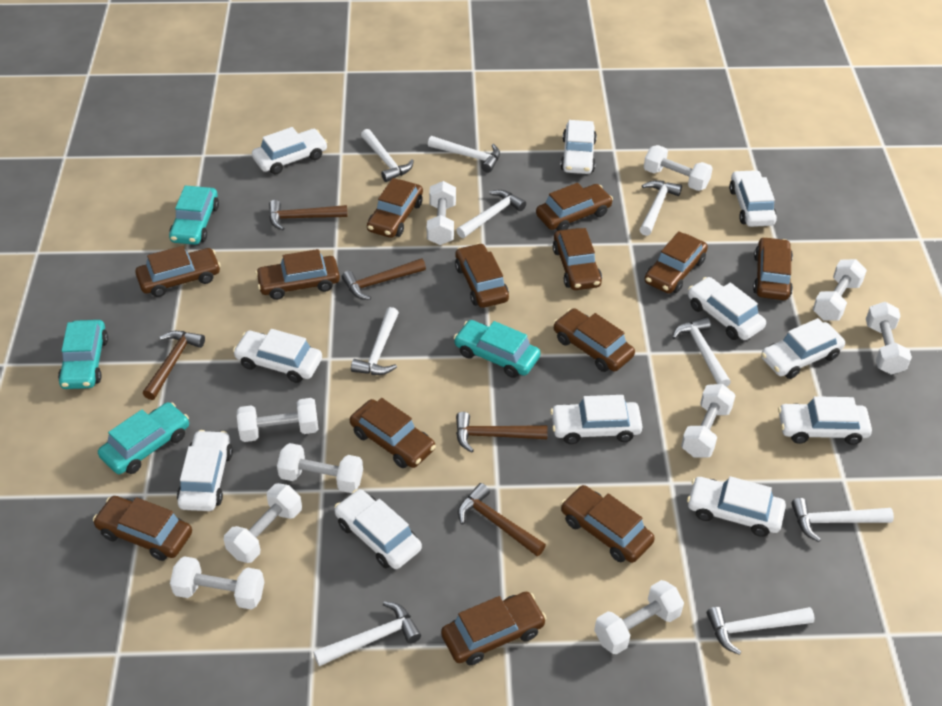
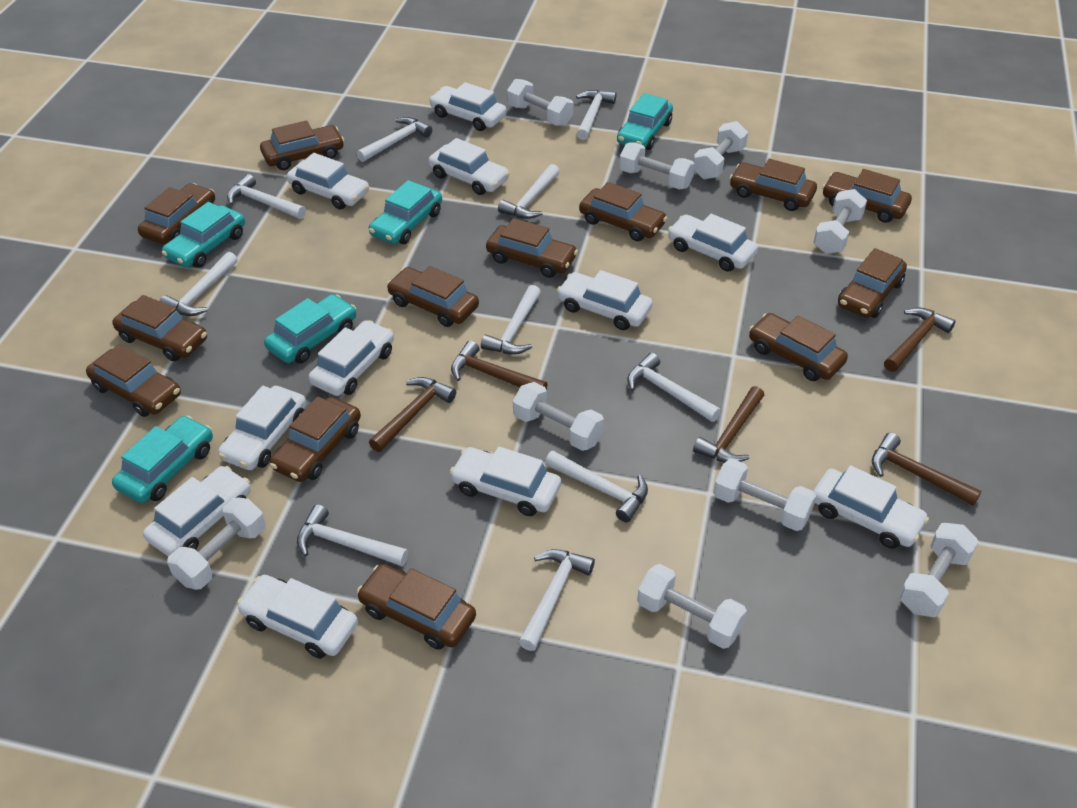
turquoise car: 4 -> 5
white dumbbell: 10 -> 9
white hammer: 9 -> 10

